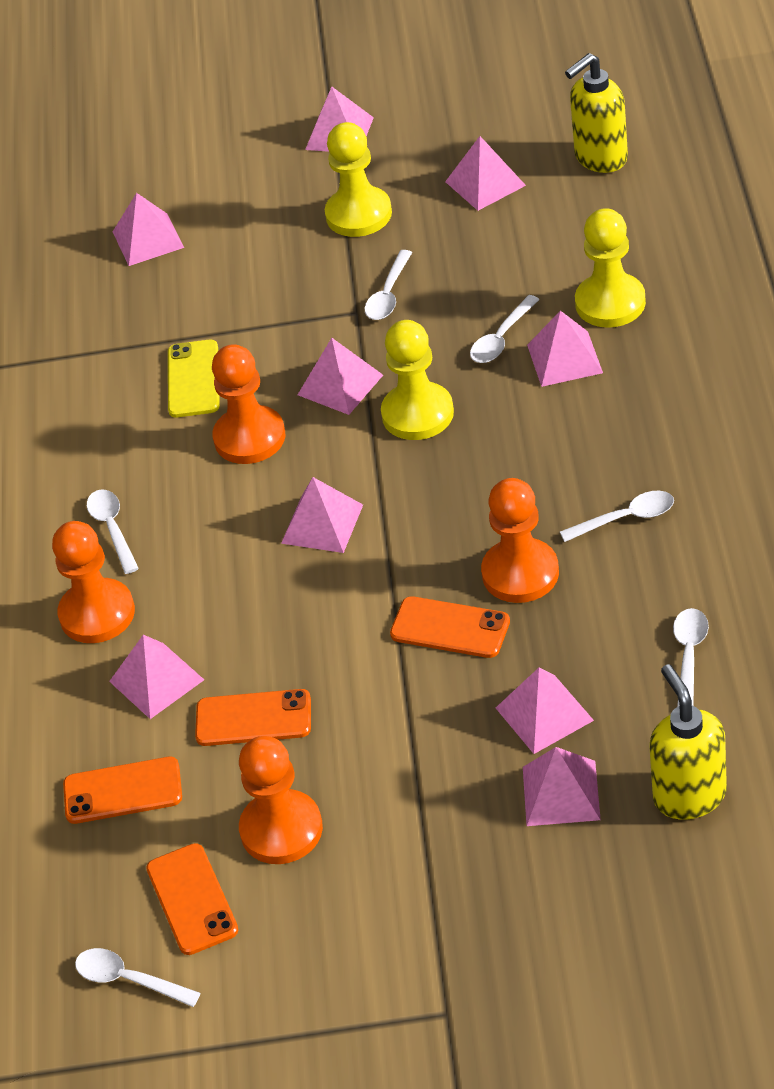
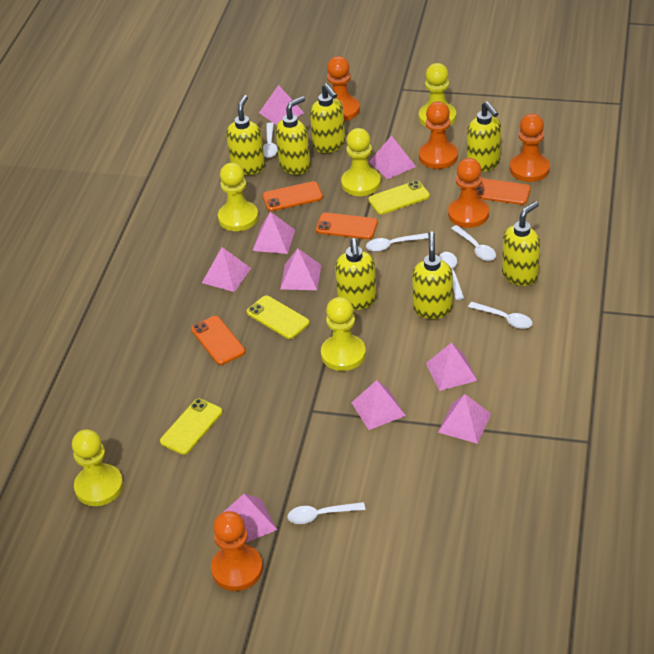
orange pawn: 4 -> 5
yellow pawn: 3 -> 5
yellow phone: 1 -> 3
yellow soap dispenser: 2 -> 7

